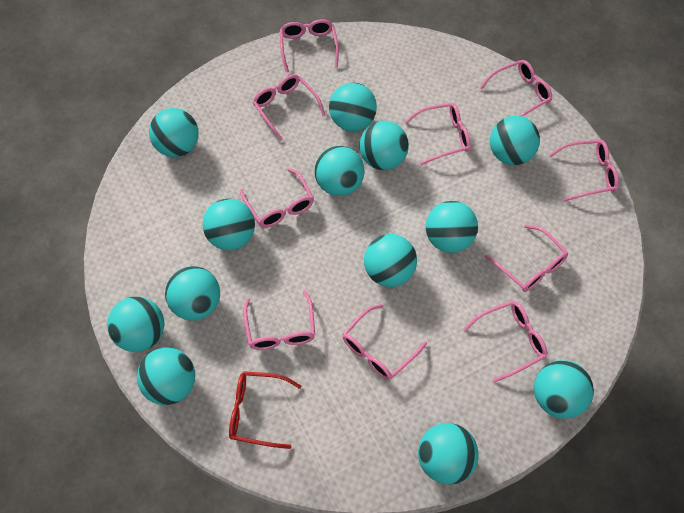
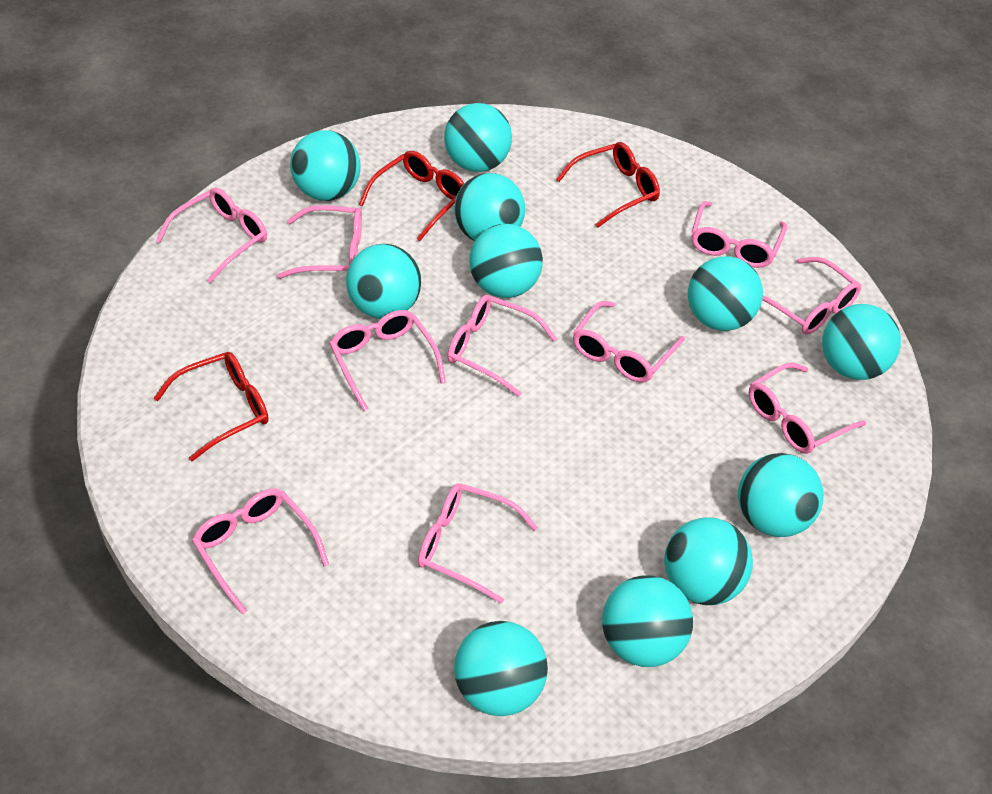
red glasses: 1 -> 3
turquoise ball: 13 -> 11

